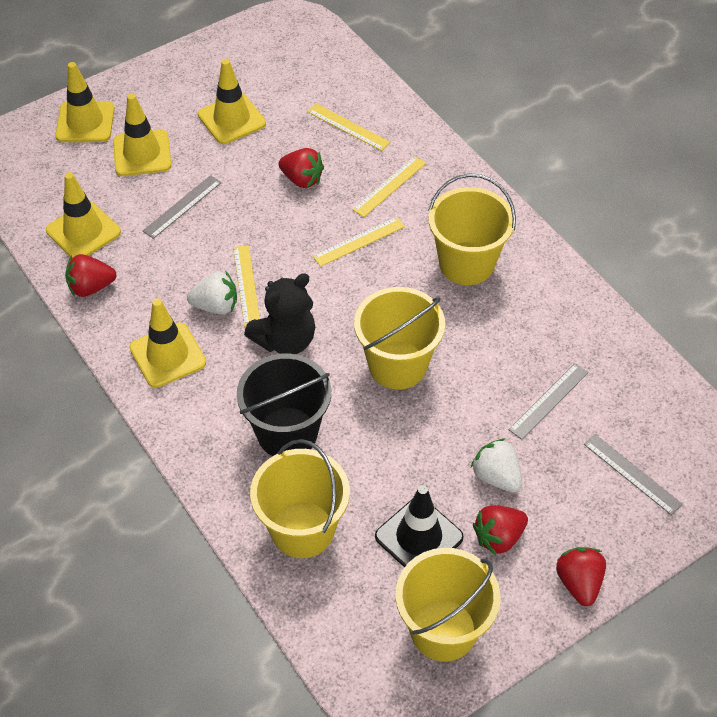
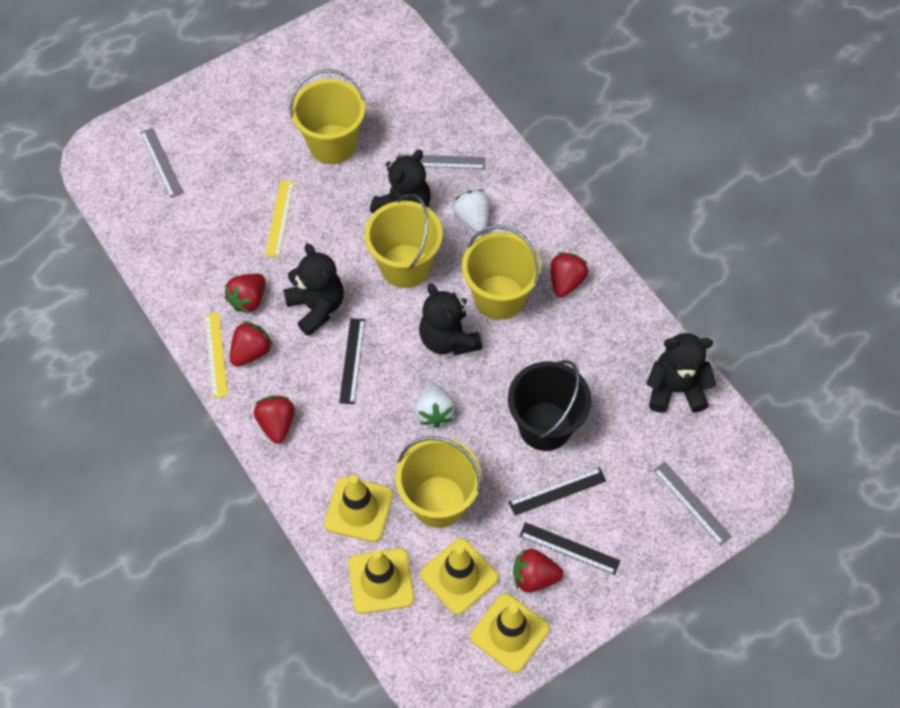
black ruler: 0 -> 3
black teddy bear: 1 -> 4
black traffic cone: 1 -> 0
red strawberry: 4 -> 5
yellow ruler: 4 -> 2
yellow traffic cone: 5 -> 4

